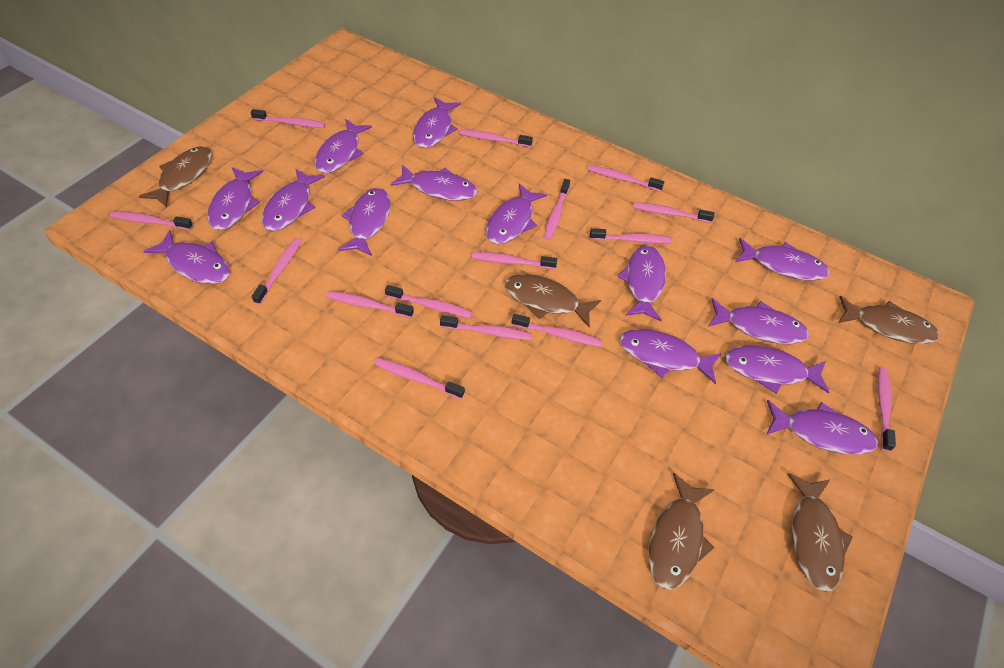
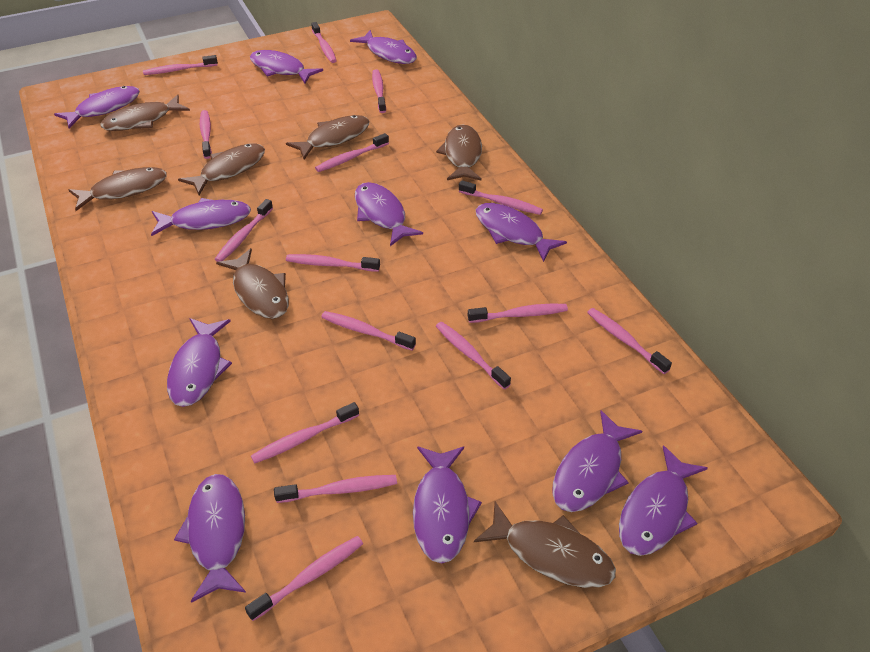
brown fish: 5 -> 7
purple fish: 14 -> 11

